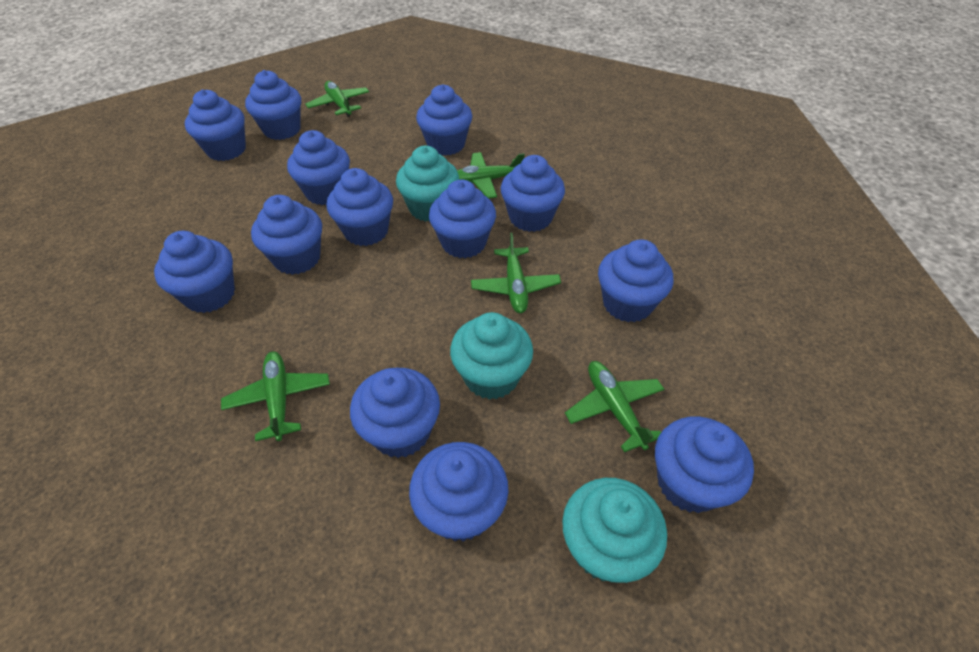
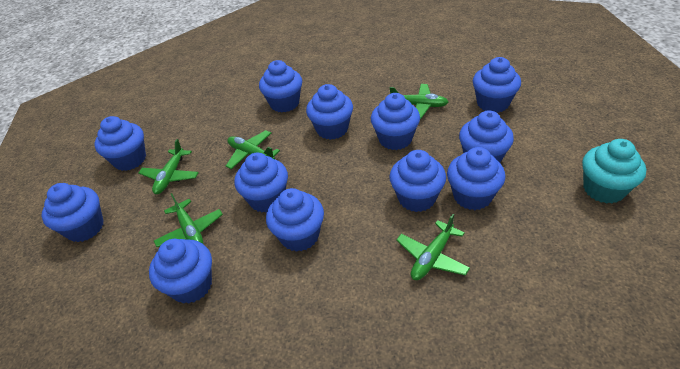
blue cupcake: 13 -> 12
turquoise cupcake: 3 -> 1

